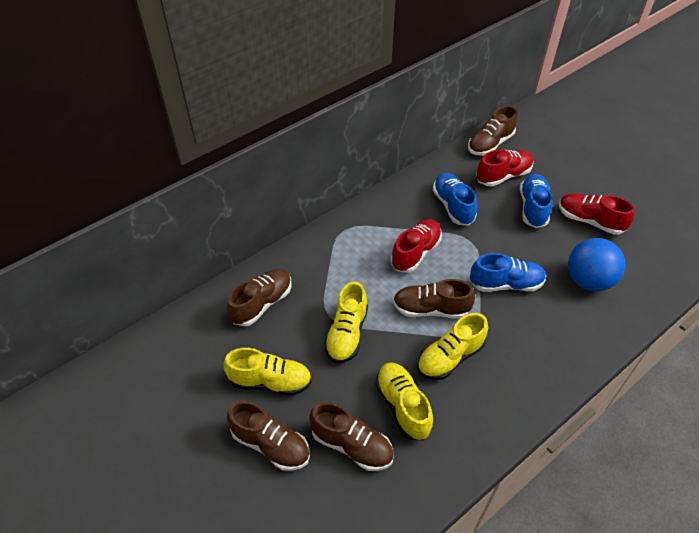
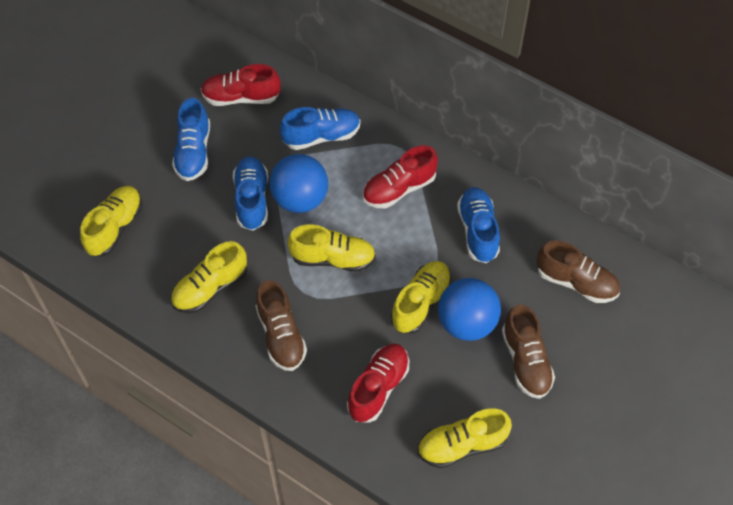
blue ball: 1 -> 2
blue shoe: 3 -> 4
brown shoe: 5 -> 3
yellow shoe: 4 -> 5

